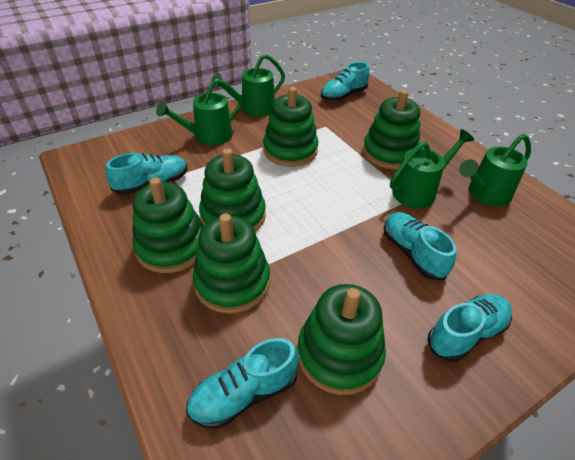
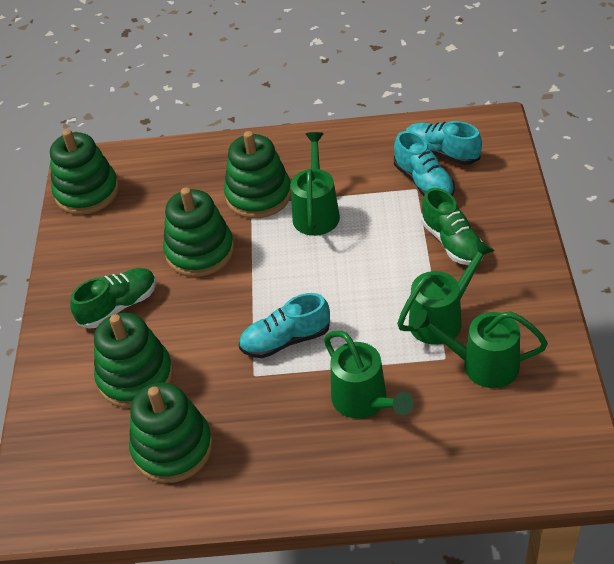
green shoe: 0 -> 2
green stacking toy: 6 -> 5
turquoise shoe: 5 -> 3

